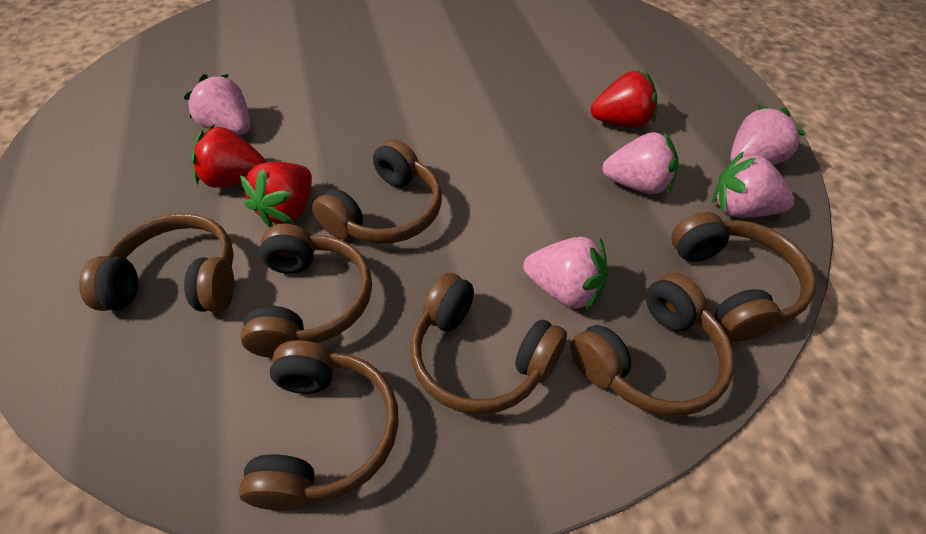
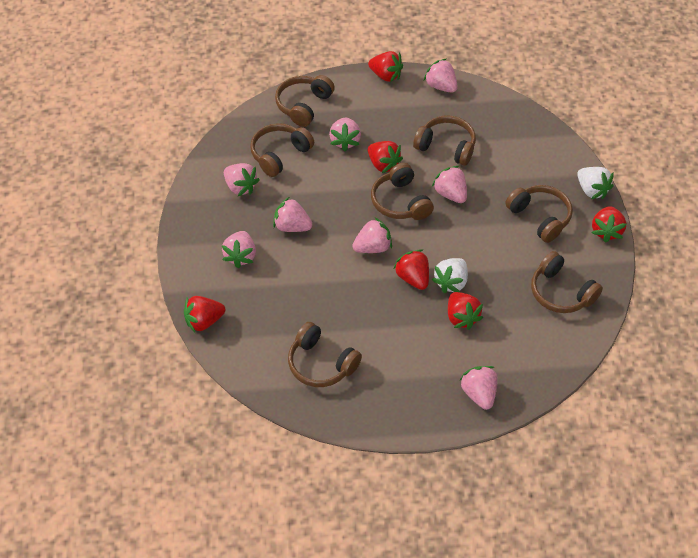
pink strawberry: 5 -> 8
red strawberry: 3 -> 6
white strawberry: 0 -> 2

